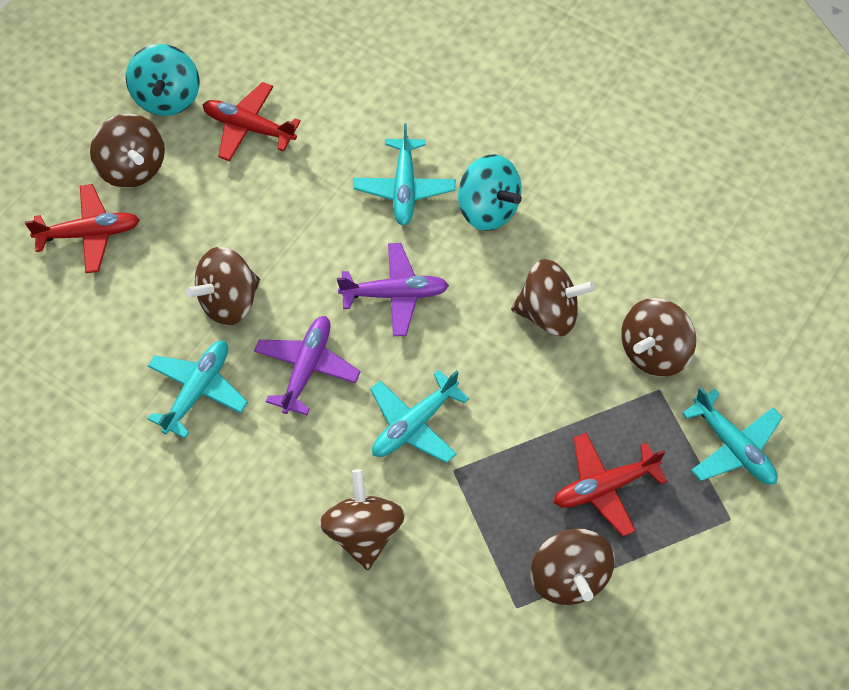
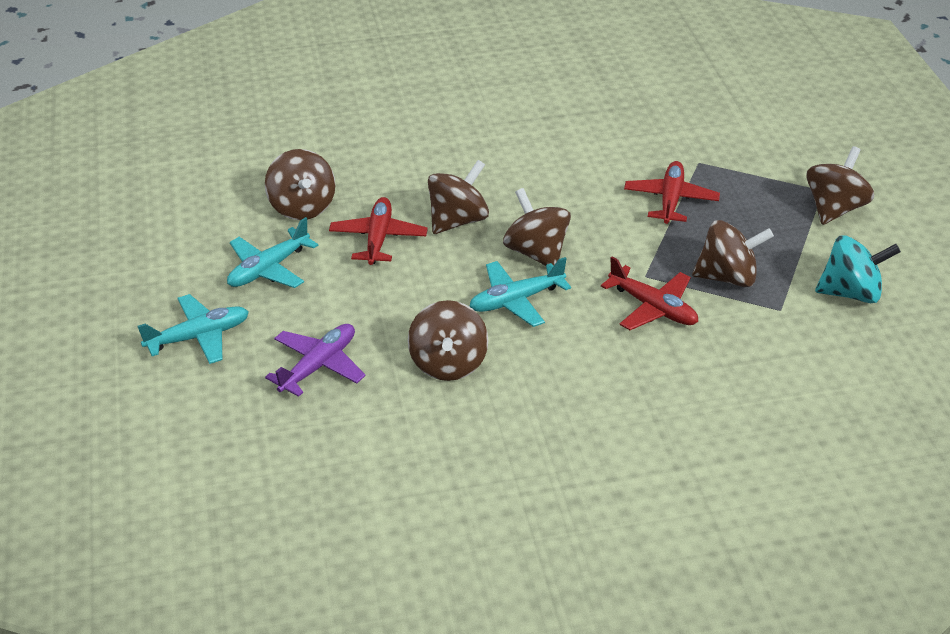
purple plane: 2 -> 1
turquoise plane: 4 -> 3
turquoise spinning top: 2 -> 1

